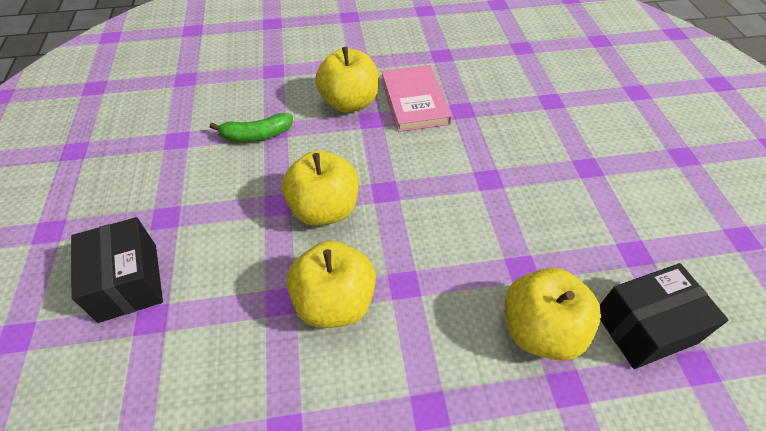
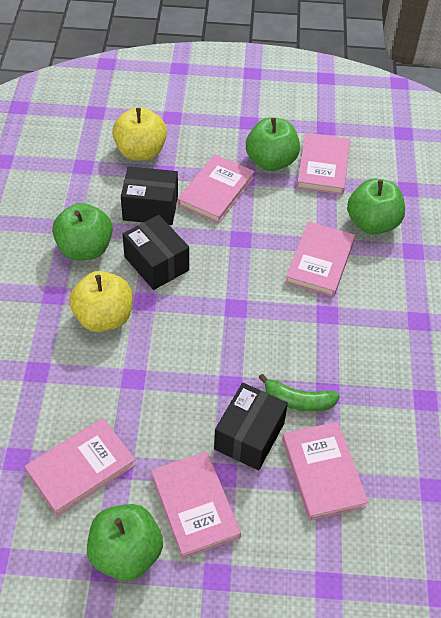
black box: 2 -> 3
green apple: 0 -> 4
pink book: 1 -> 6
yellow apple: 4 -> 2

